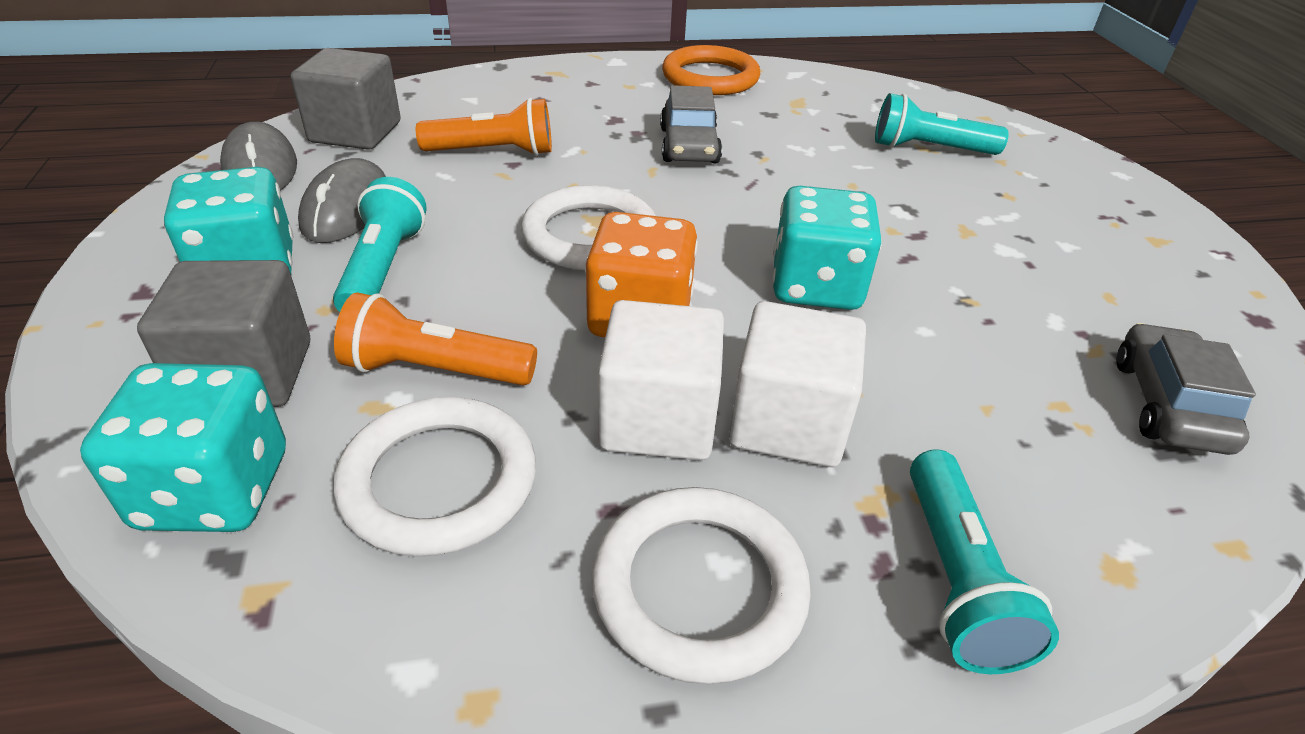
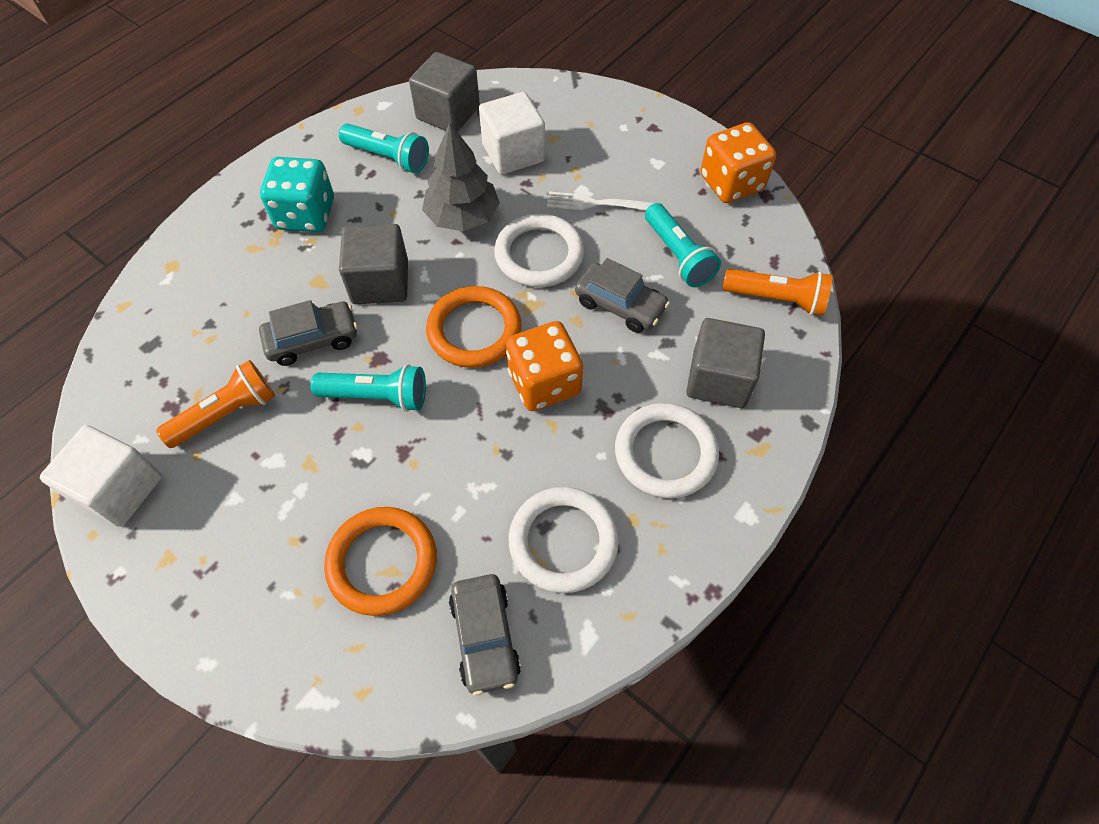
grey car: 2 -> 3
grey cube: 2 -> 3
grey mouse: 2 -> 0
grey tree: 0 -> 1
orange dice: 1 -> 2
orange ring: 1 -> 2
turquoise dice: 3 -> 1
white fork: 0 -> 1

